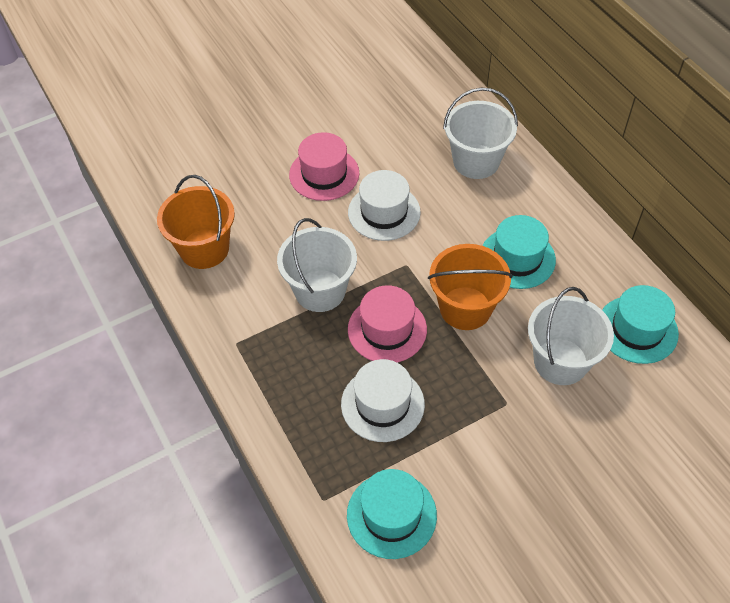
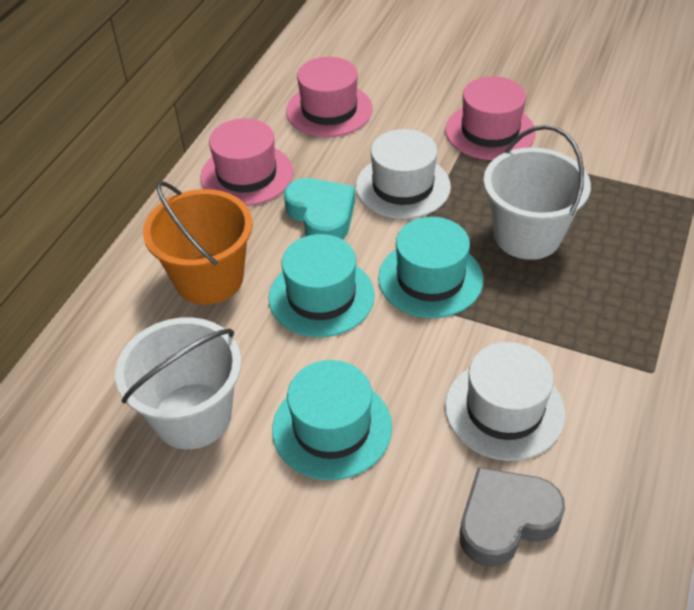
grey heart: 0 -> 1
orange bucket: 2 -> 1
pink hat: 2 -> 3
turquoise heart: 0 -> 1
white bucket: 3 -> 2

